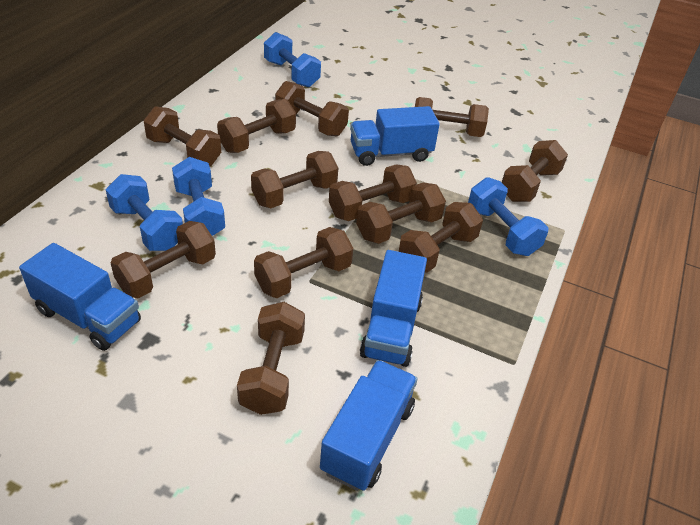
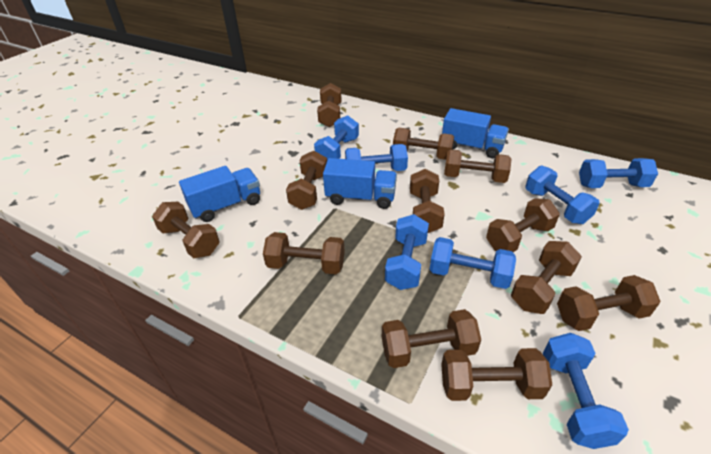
blue dumbbell: 4 -> 7
blue truck: 4 -> 3

